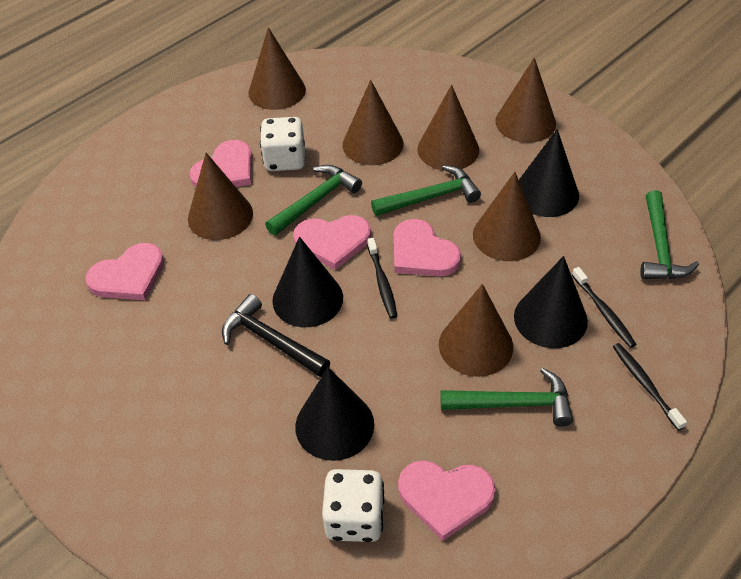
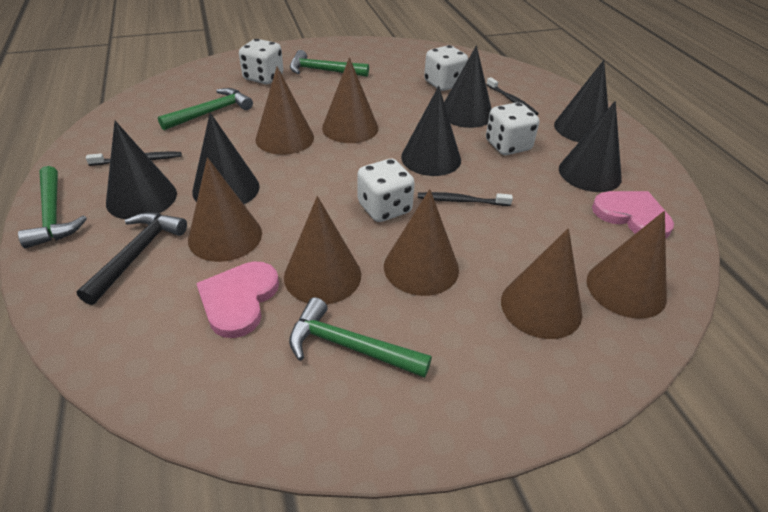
black cone: 4 -> 6
pink heart: 5 -> 2
white dice: 2 -> 4

